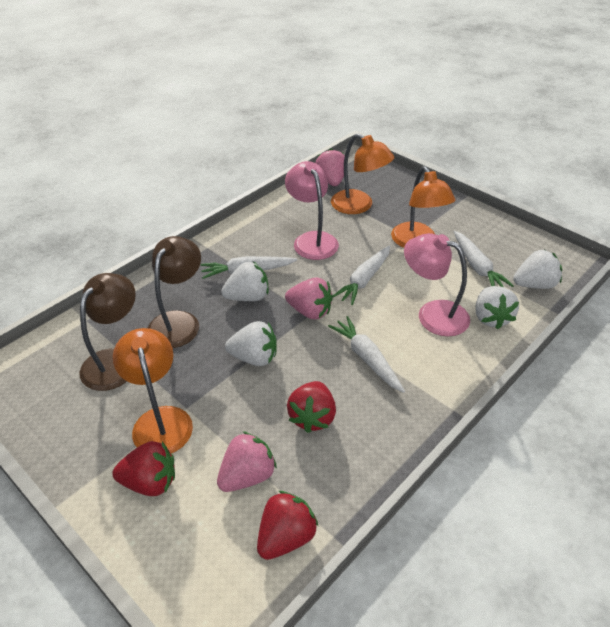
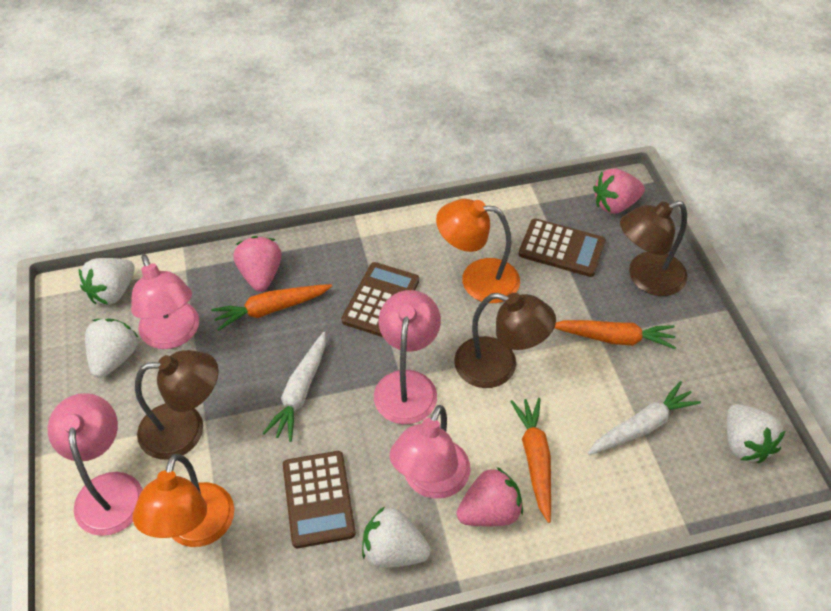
brown calculator: 0 -> 3
brown lamp: 2 -> 3
orange carrot: 0 -> 3
orange lamp: 3 -> 2
pink lamp: 2 -> 4
red strawberry: 3 -> 0
white carrot: 4 -> 2

